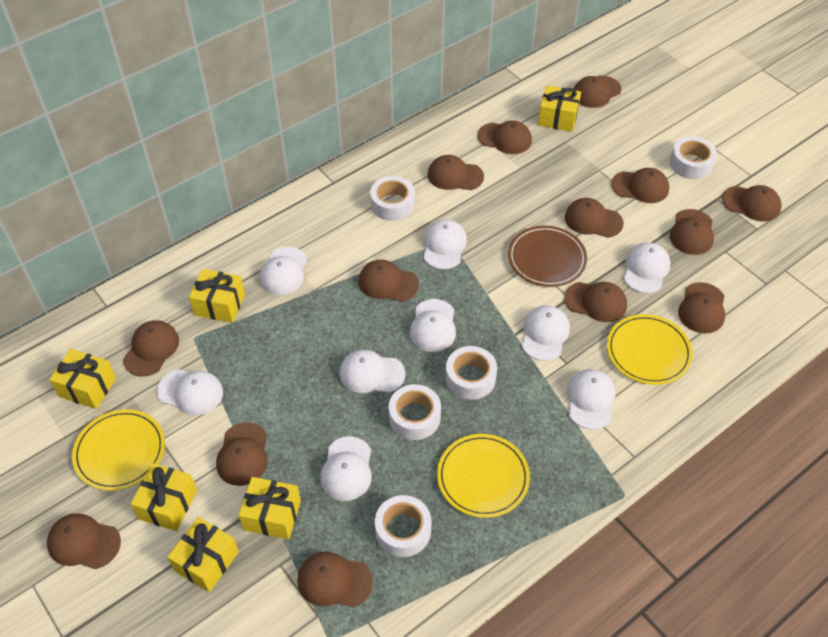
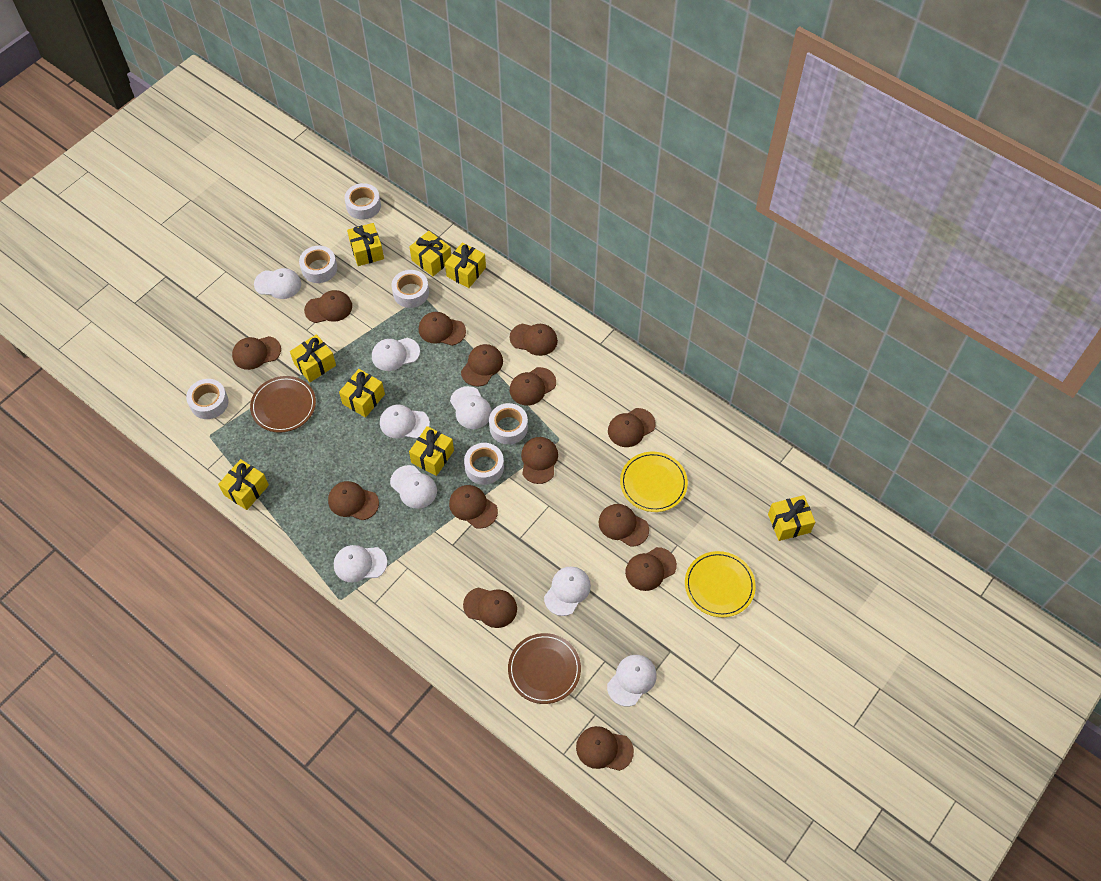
brown plate: 1 -> 2
white cap: 9 -> 8
white tape: 5 -> 6
yellow gift: 6 -> 8
yellow plate: 3 -> 2

